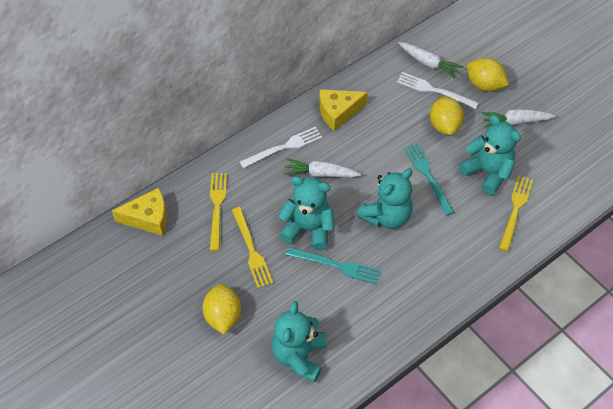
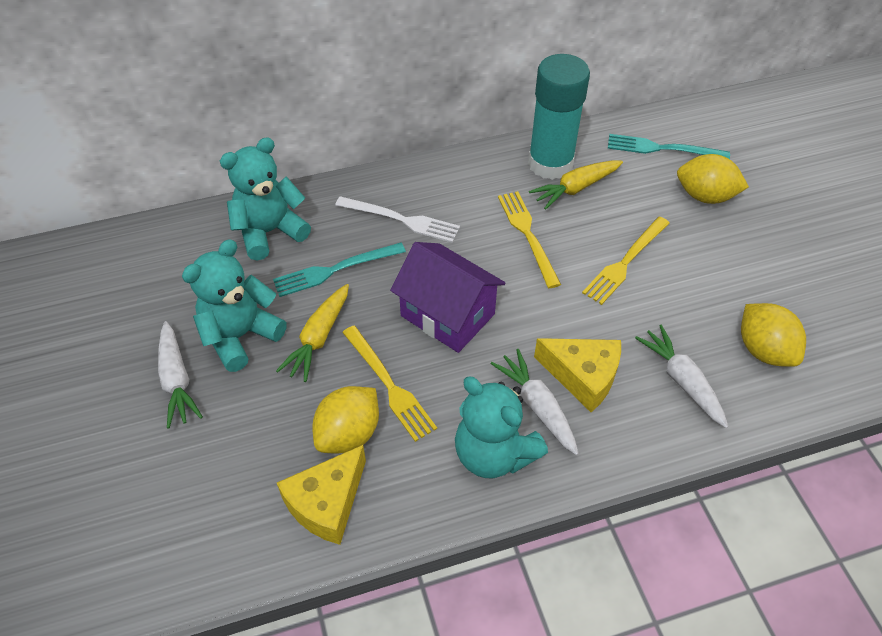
purple house: 0 -> 1
turquoise glue stick: 0 -> 1
turquoise teddy bear: 4 -> 3
white fork: 2 -> 1
yellow carrot: 0 -> 2

